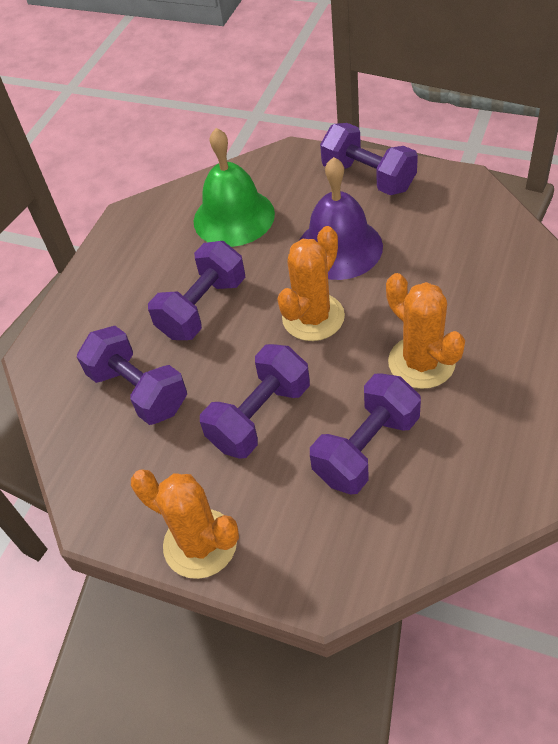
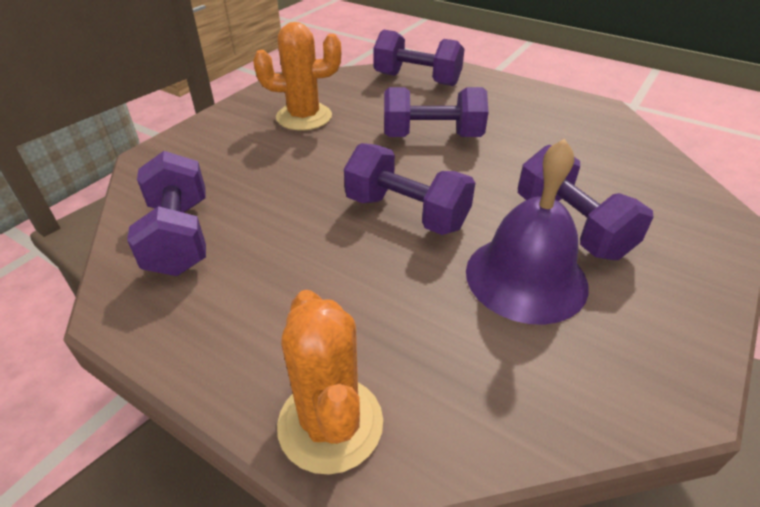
green bell: 1 -> 0
orange cactus: 3 -> 2

